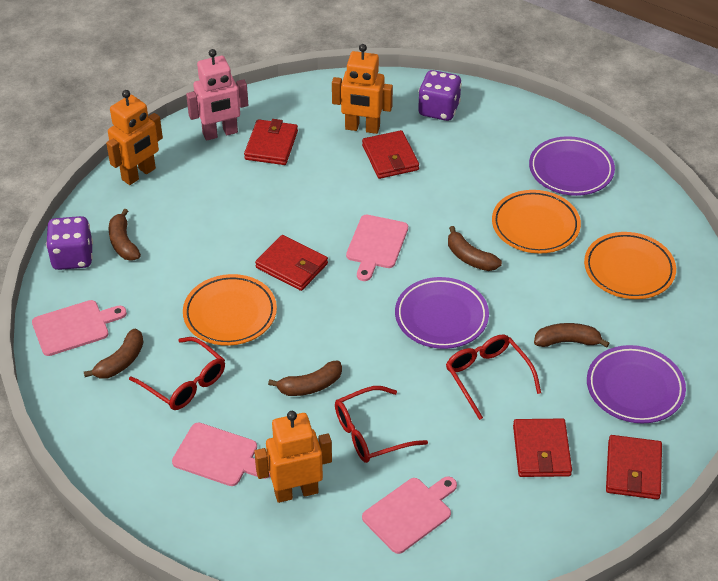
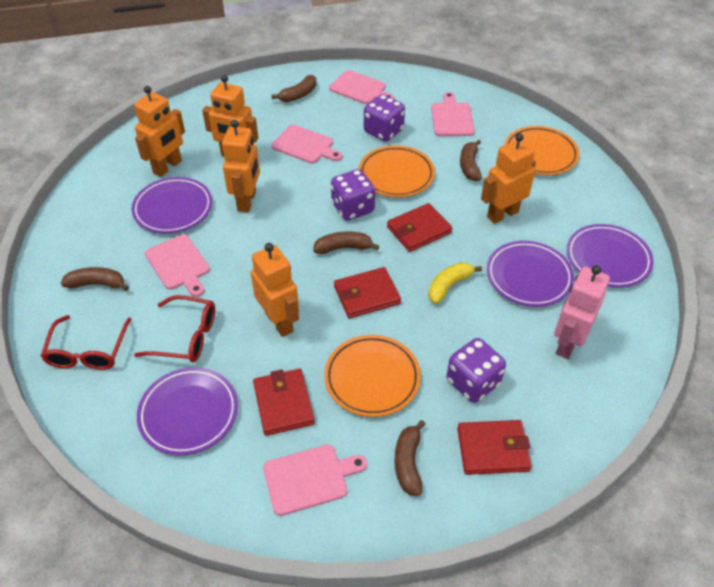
orange robot: 3 -> 5
pink cutting board: 4 -> 5
purple dice: 2 -> 3
purple plate: 3 -> 4
red glasses: 3 -> 2
red wallet: 5 -> 4
yellow banana: 0 -> 1

